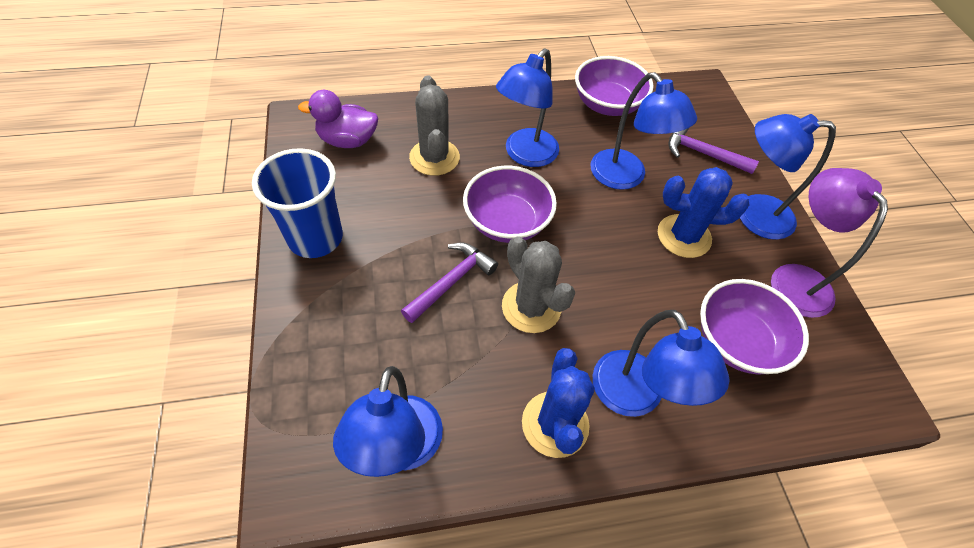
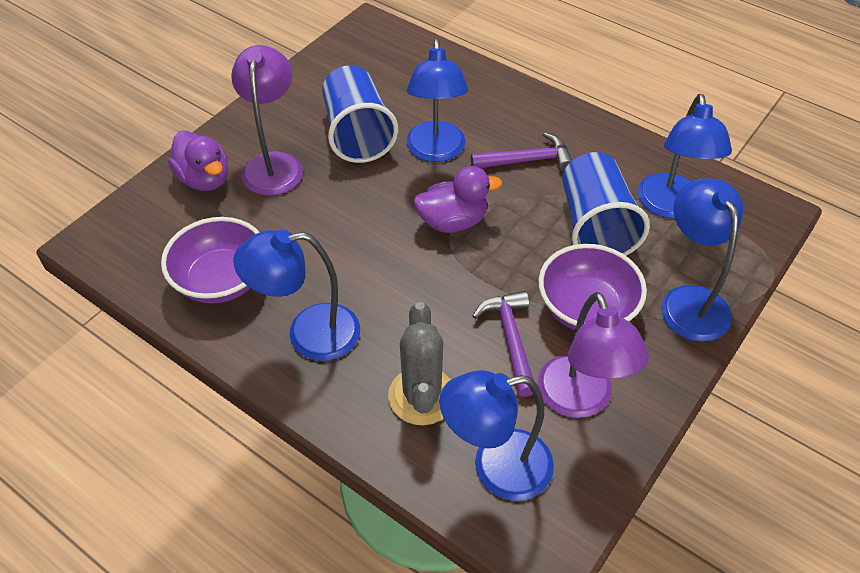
blue cactus: 2 -> 0
blue cup: 1 -> 2
grey cactus: 2 -> 1
purple bowl: 3 -> 2
purple duck: 1 -> 2
purple lamp: 1 -> 2

